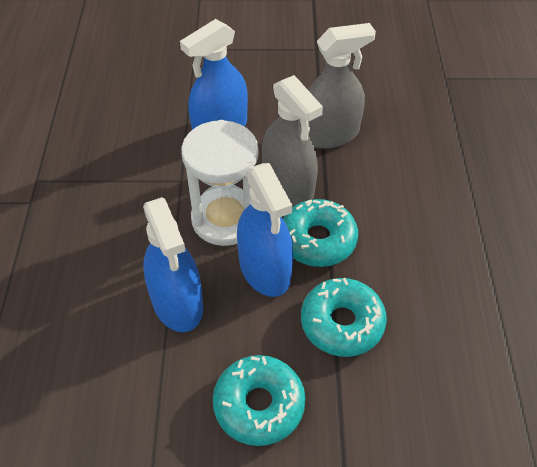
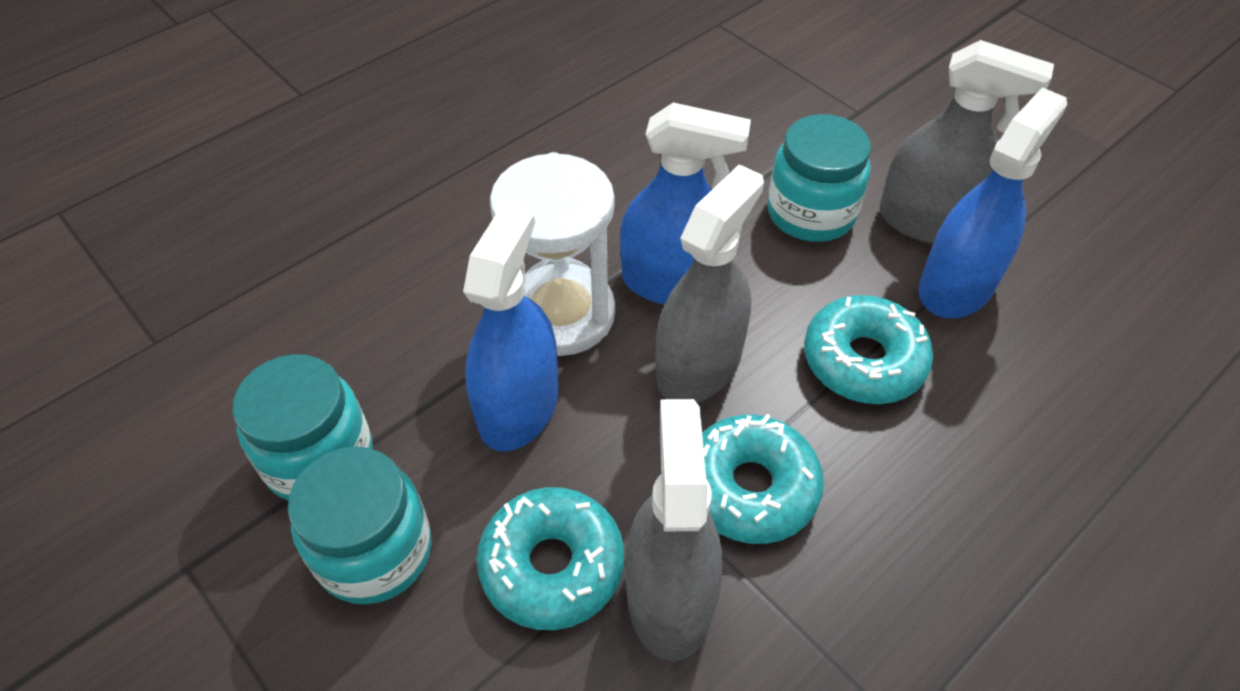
grey spray bottle: 2 -> 3
turquoise jar: 0 -> 3

